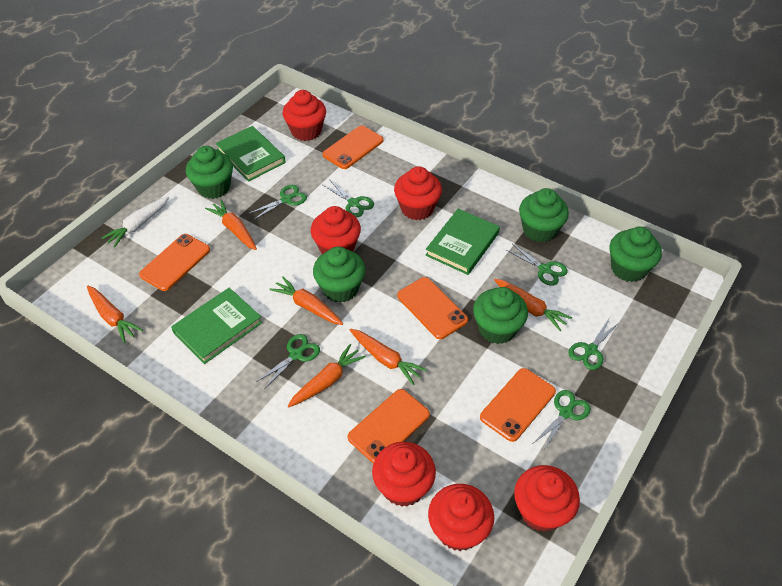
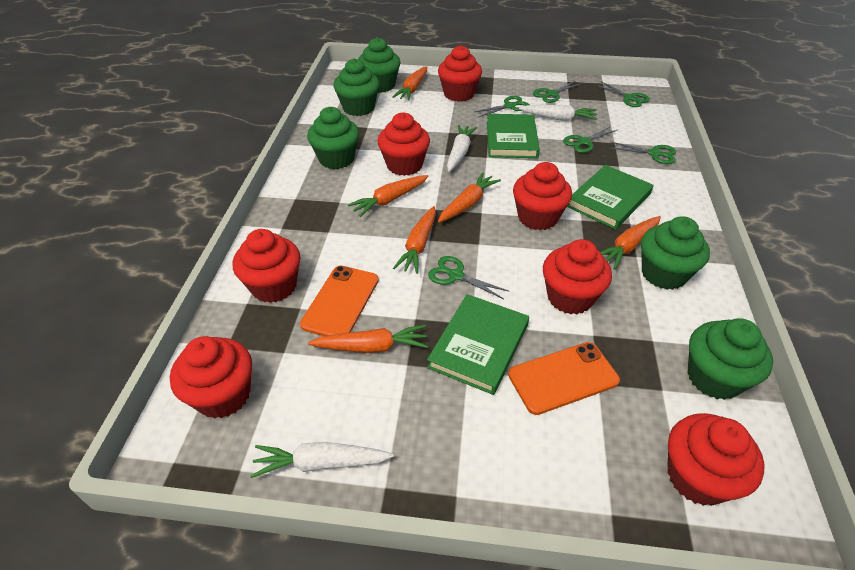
orange phone: 5 -> 2
red cupcake: 6 -> 7
white carrot: 1 -> 3

